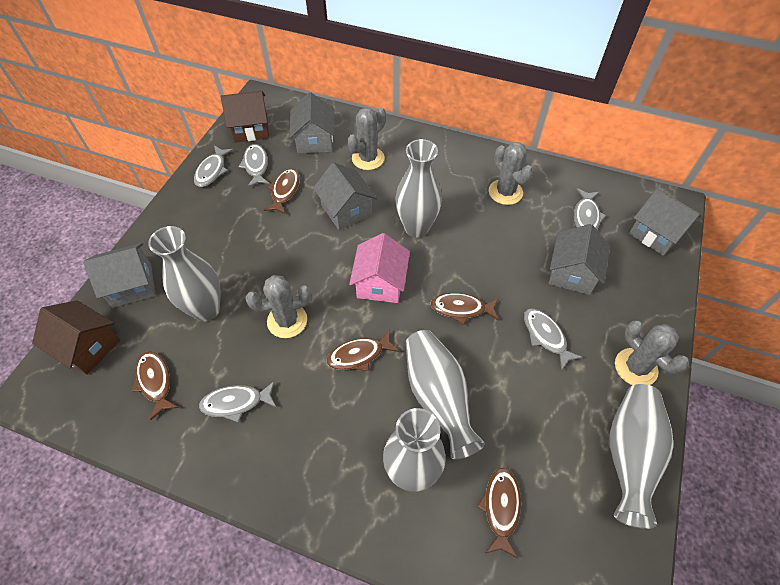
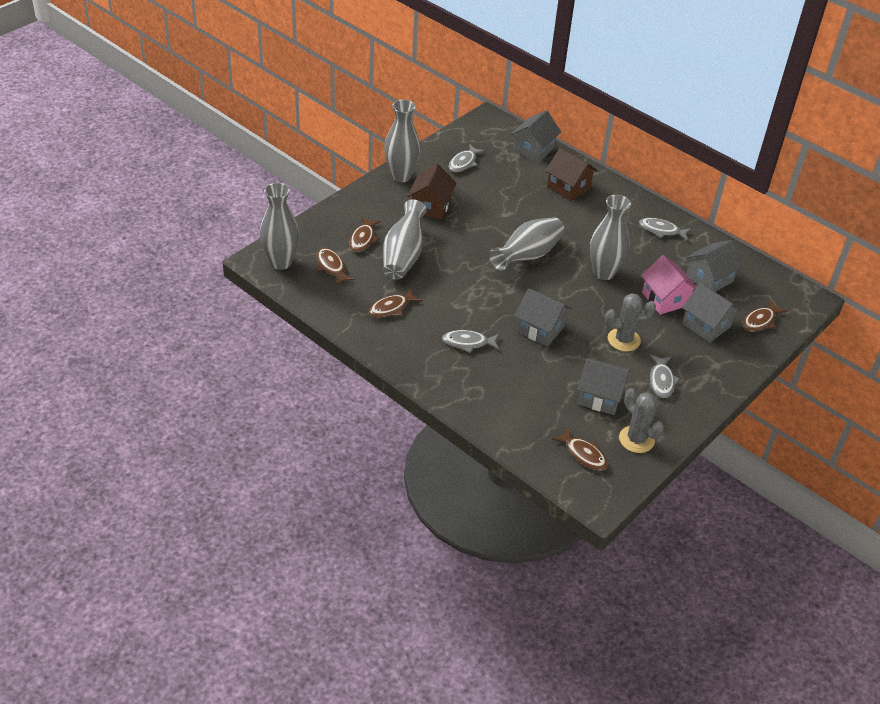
grey cactus: 4 -> 2
grey fish: 5 -> 4

